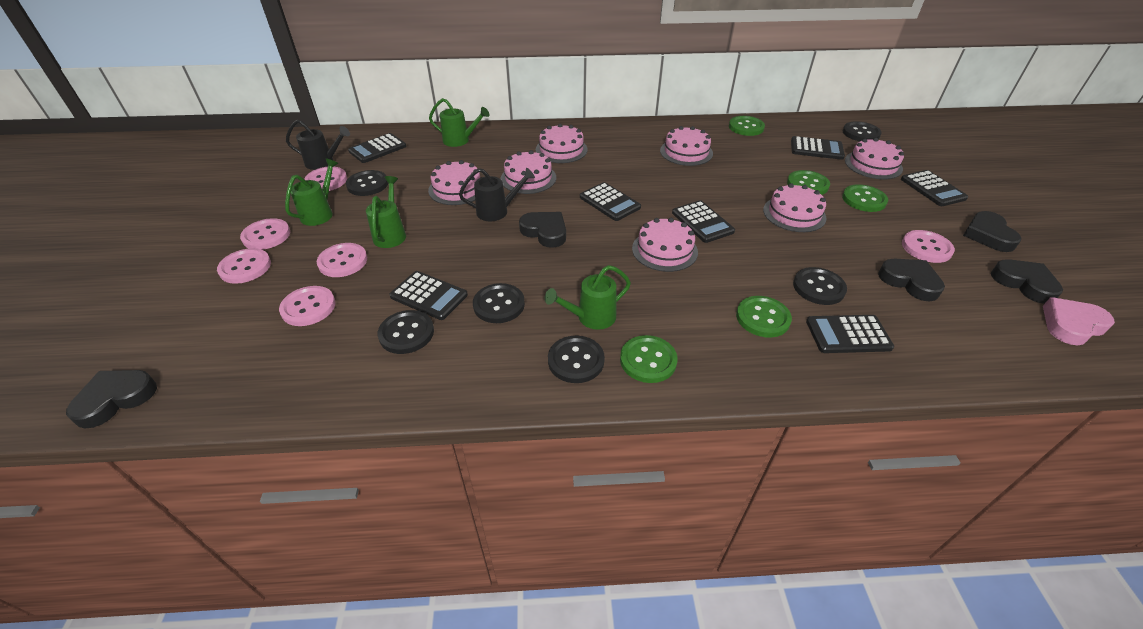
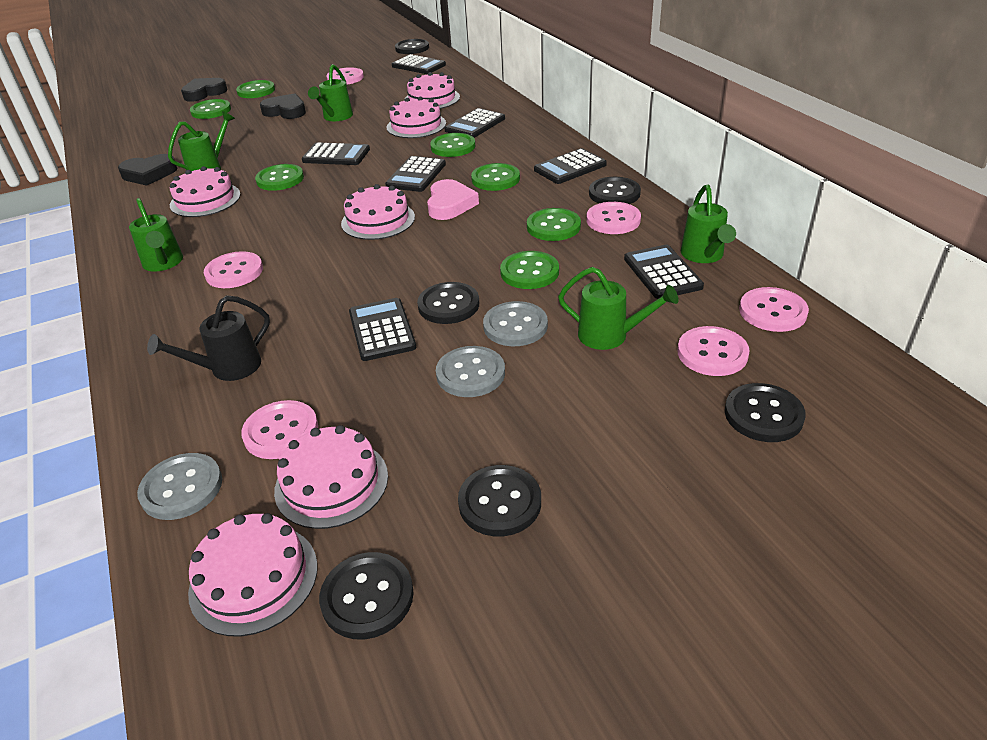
black heart: 5 -> 3
black watering can: 2 -> 1
green button: 5 -> 7
green watering can: 4 -> 5
grey button: 0 -> 3
pink cake: 7 -> 6

